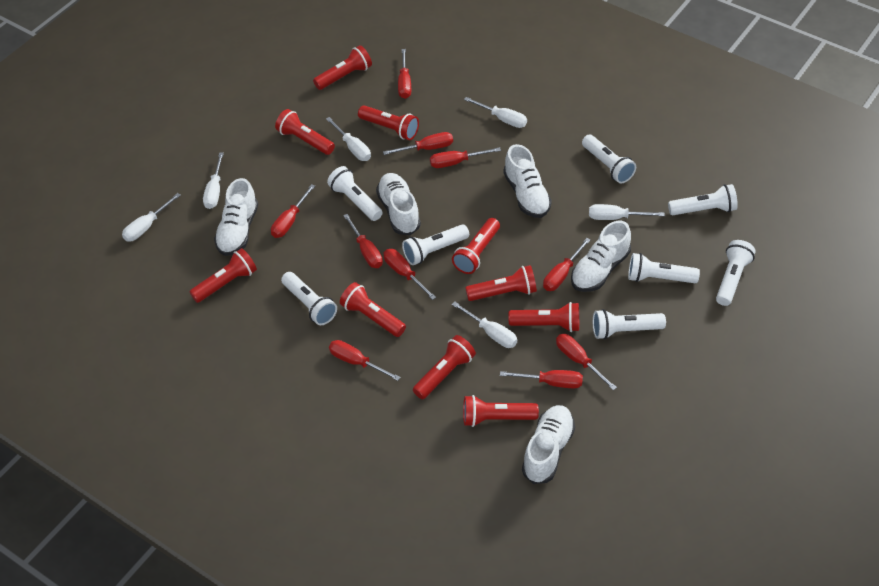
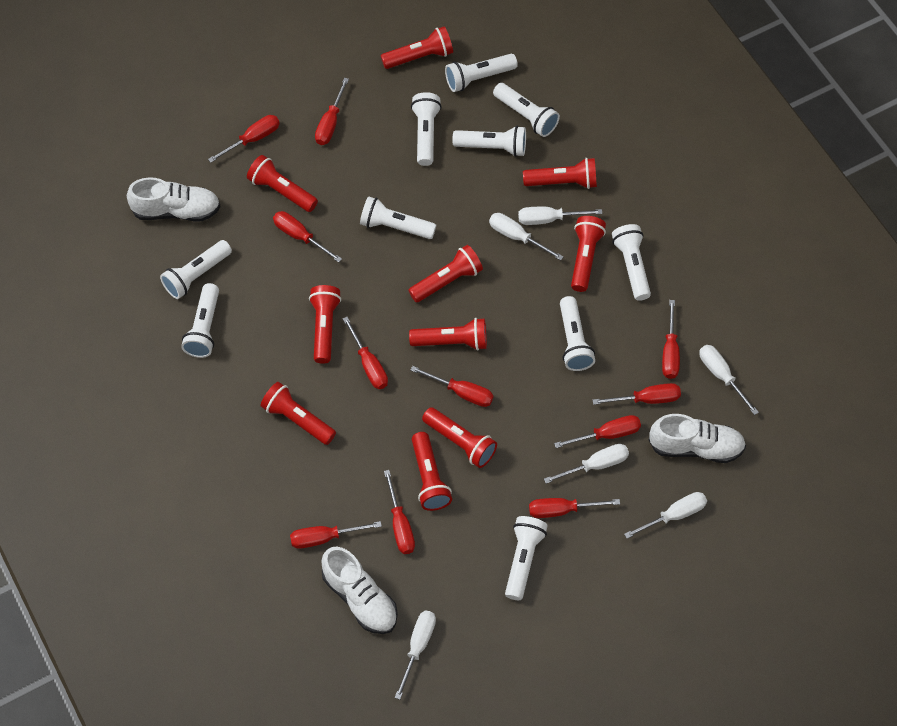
red screwdriver: 10 -> 11
white flashlight: 8 -> 10
white shoe: 5 -> 3

